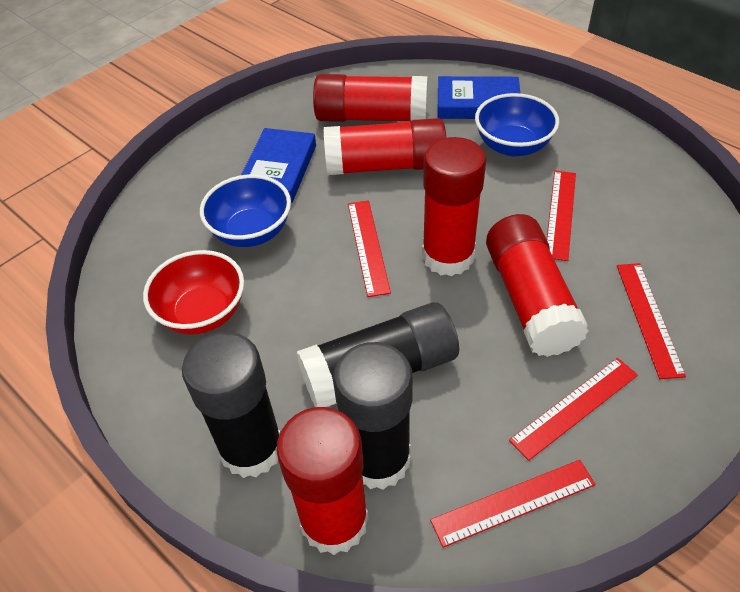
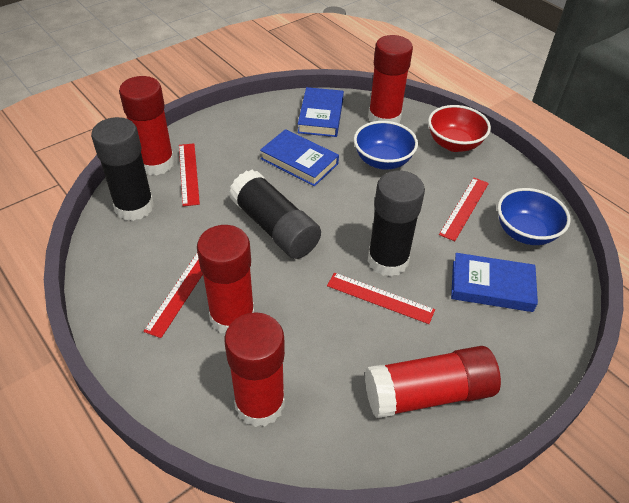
blue book: 2 -> 3
red ruler: 5 -> 4

